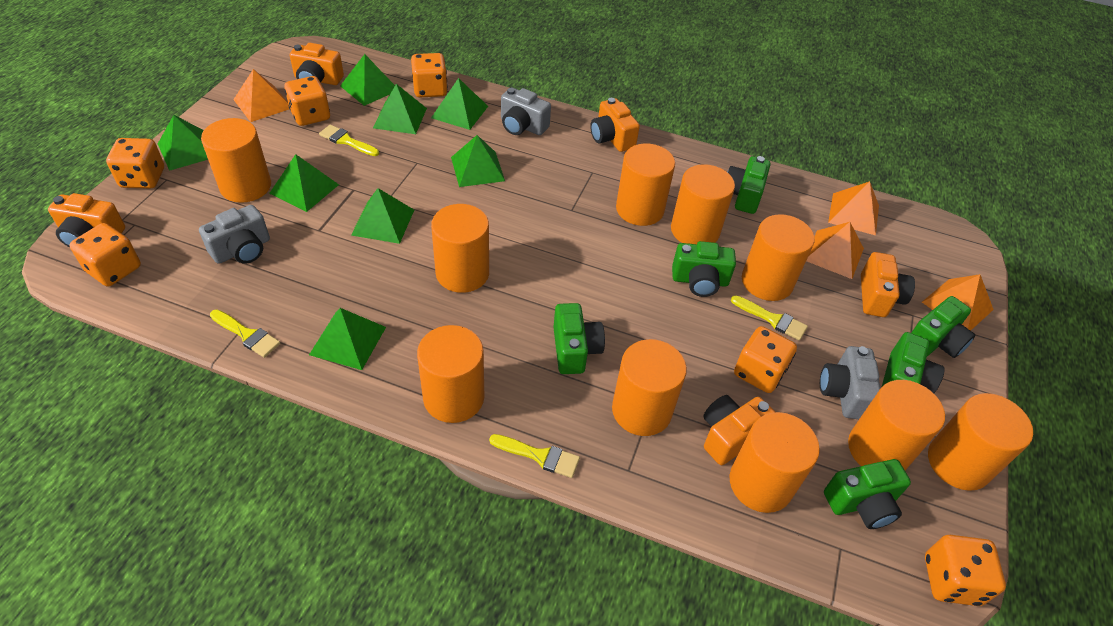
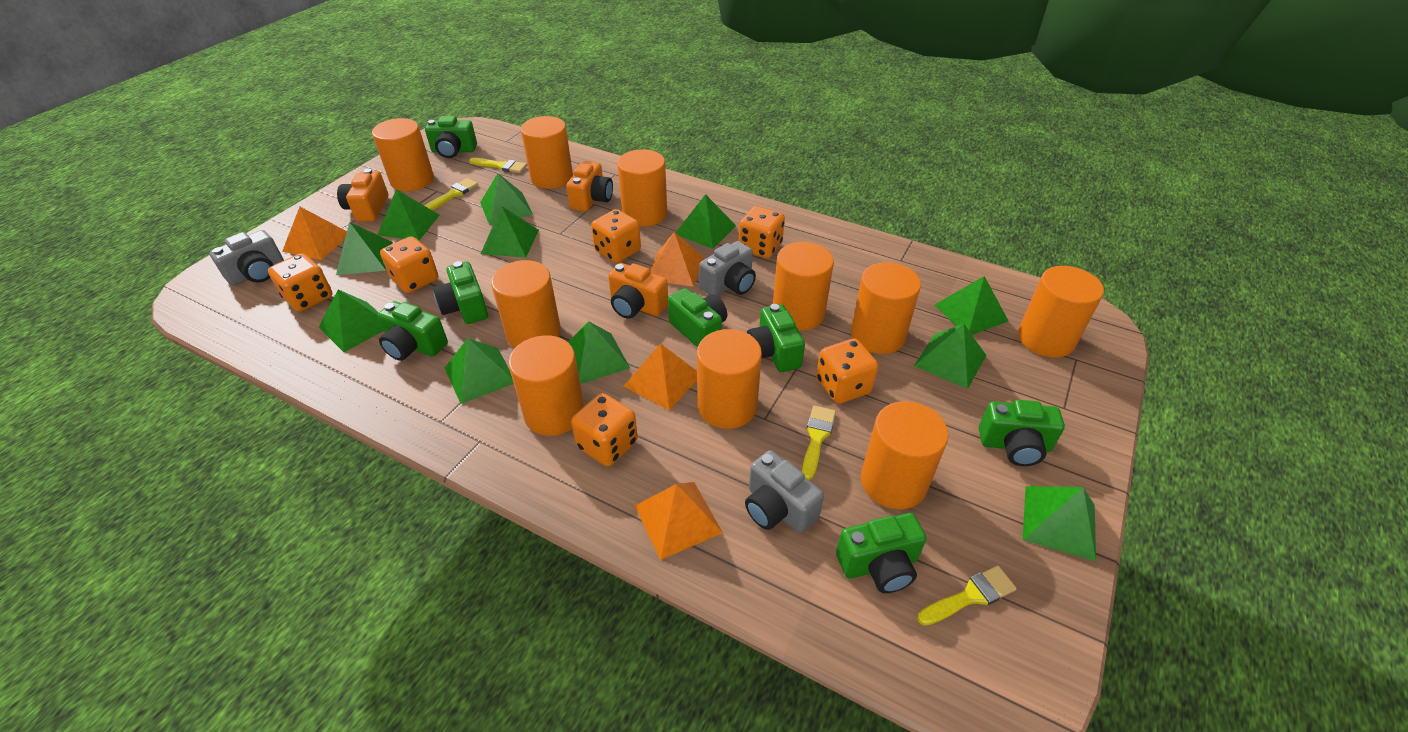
green camera: 6 -> 7
green pyramid: 8 -> 11
orange camera: 5 -> 3

